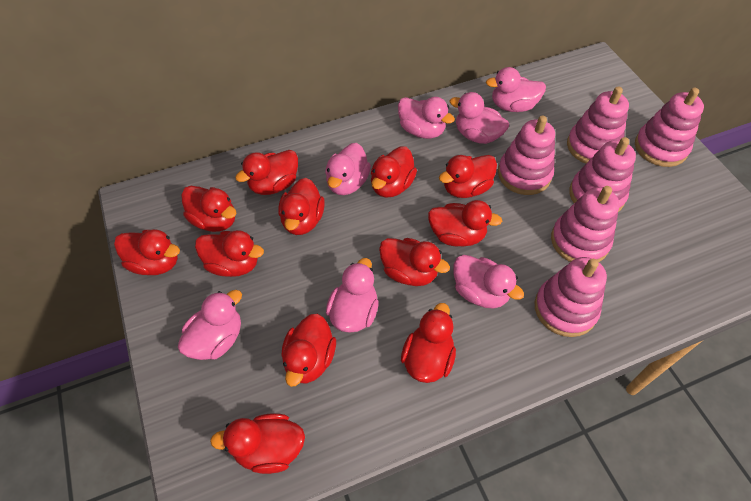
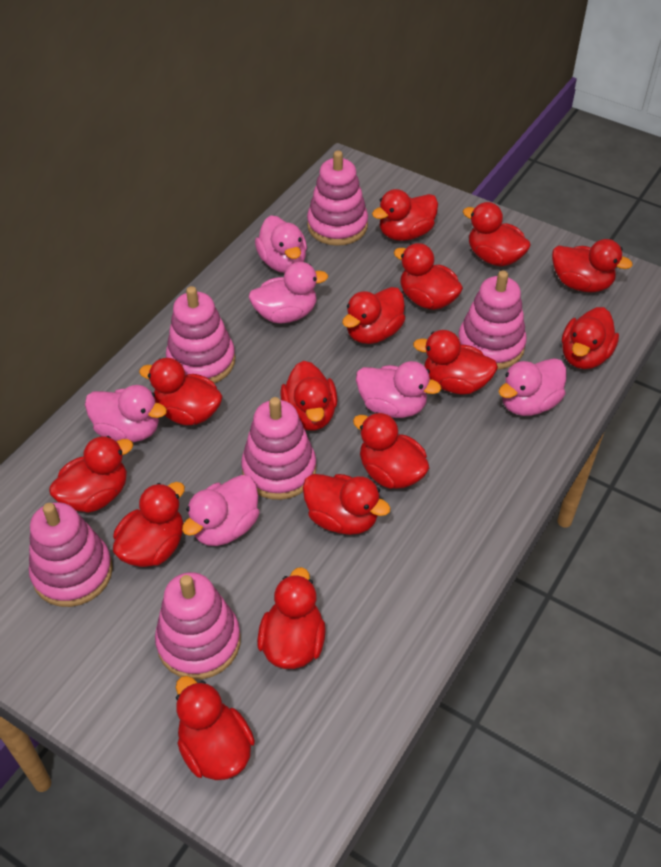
pink duck: 7 -> 6
red duck: 12 -> 15

